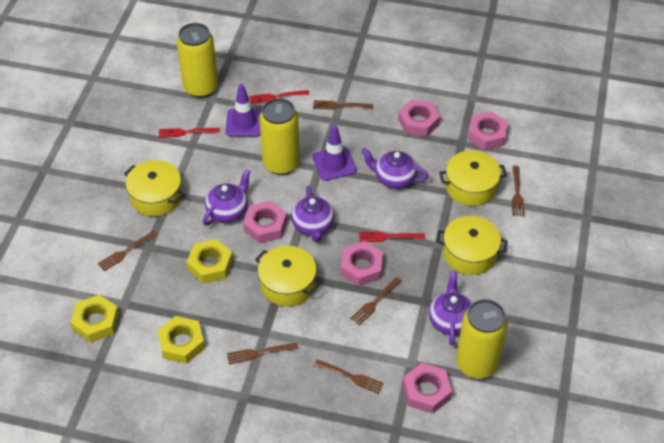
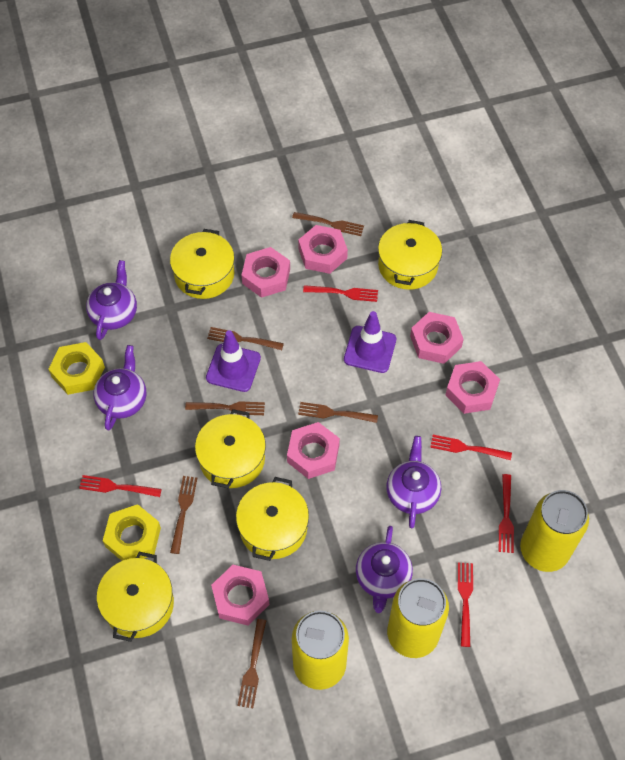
pink nut: 5 -> 6
red fork: 3 -> 5
yellow nut: 3 -> 2
yellow pot: 4 -> 5

